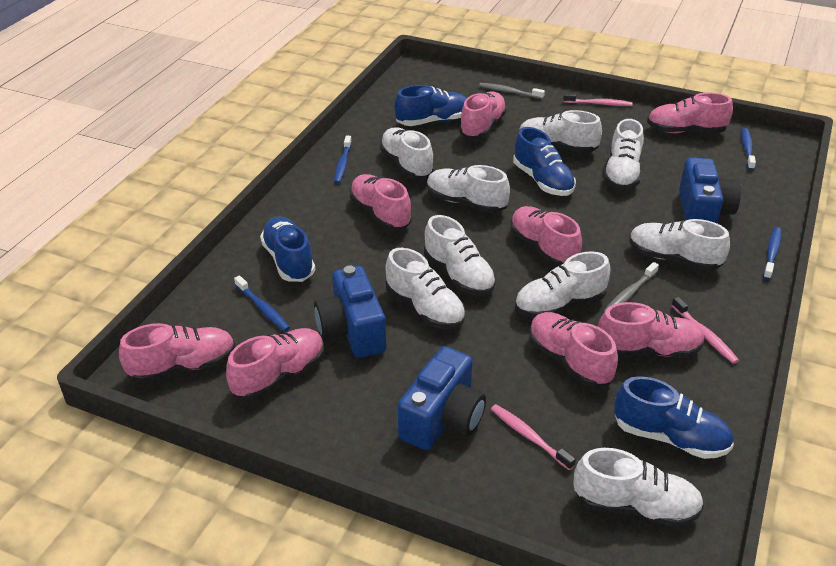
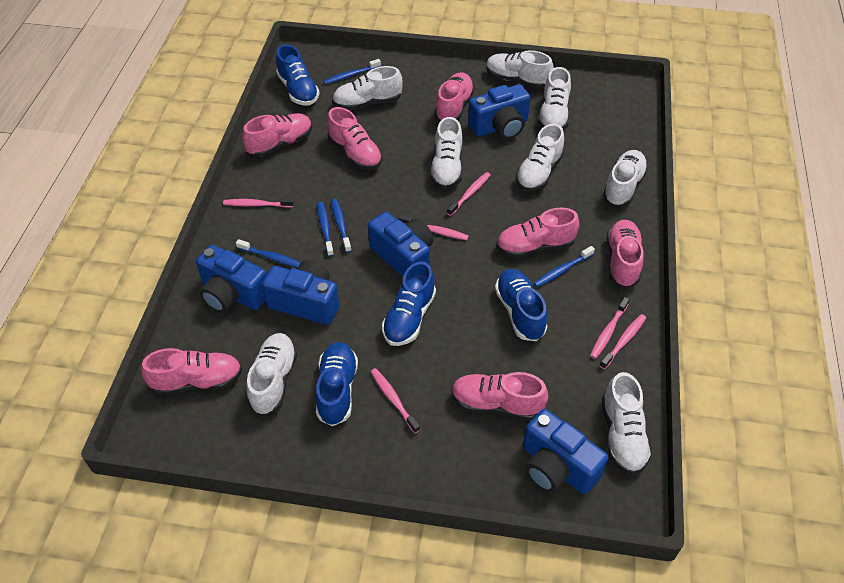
blue camera: 3 -> 5
blue toothbrush: 4 -> 5
grey toothbrush: 2 -> 0
pink shoe: 8 -> 7
pink toothbrush: 3 -> 6
white shoe: 9 -> 8

